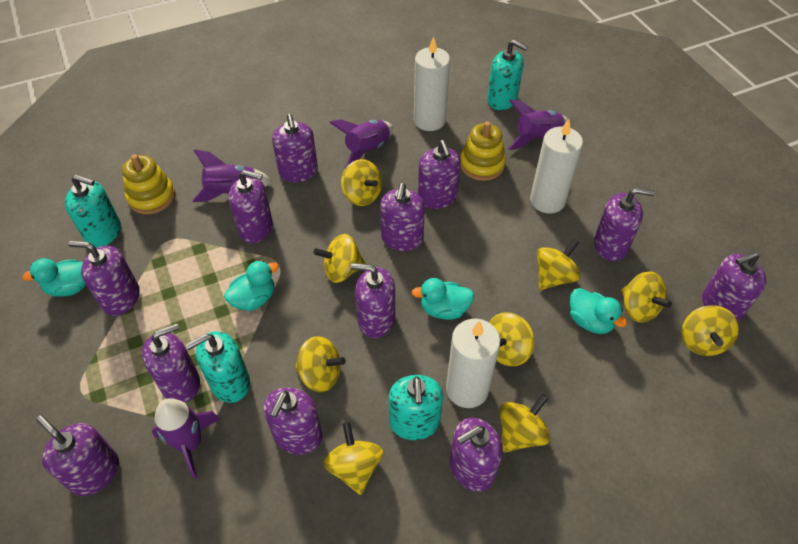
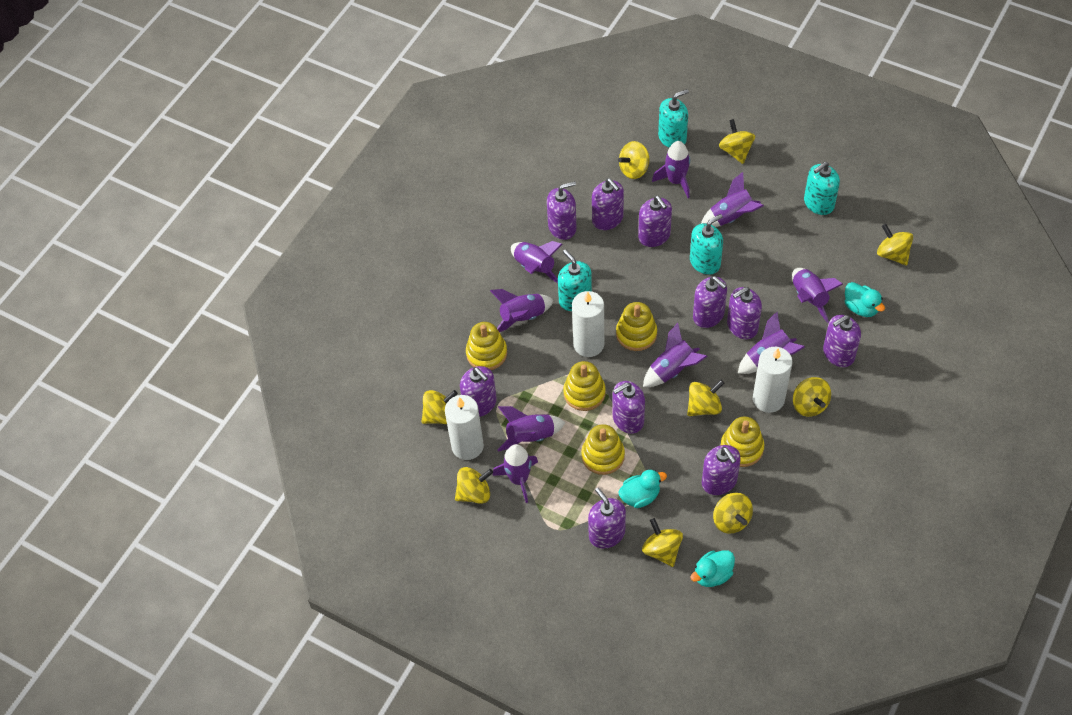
purple rocket: 4 -> 9
purple soap dispenser: 12 -> 10
turquoise duck: 4 -> 3
yellow stacking toy: 2 -> 5

